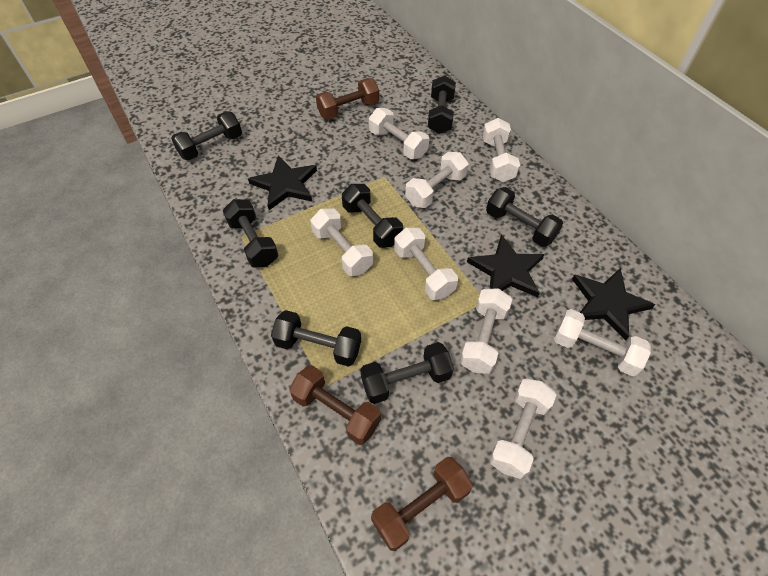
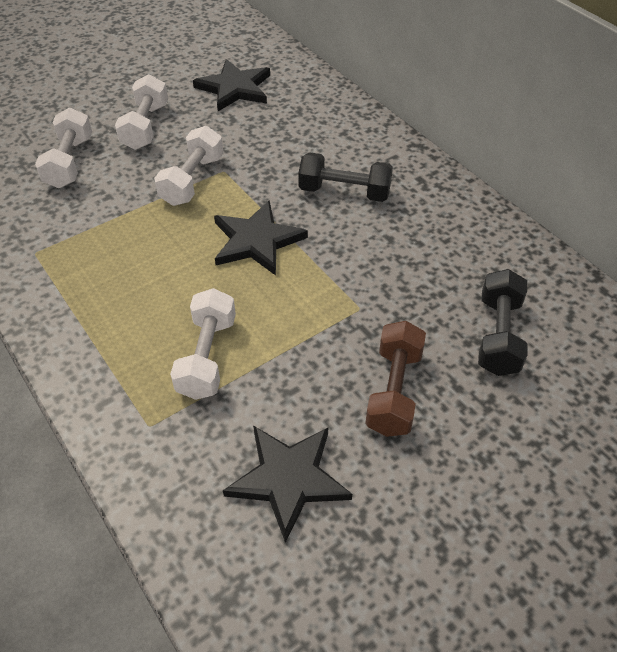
black dumbbell: 7 -> 2
brown dumbbell: 3 -> 1
white dumbbell: 8 -> 4

